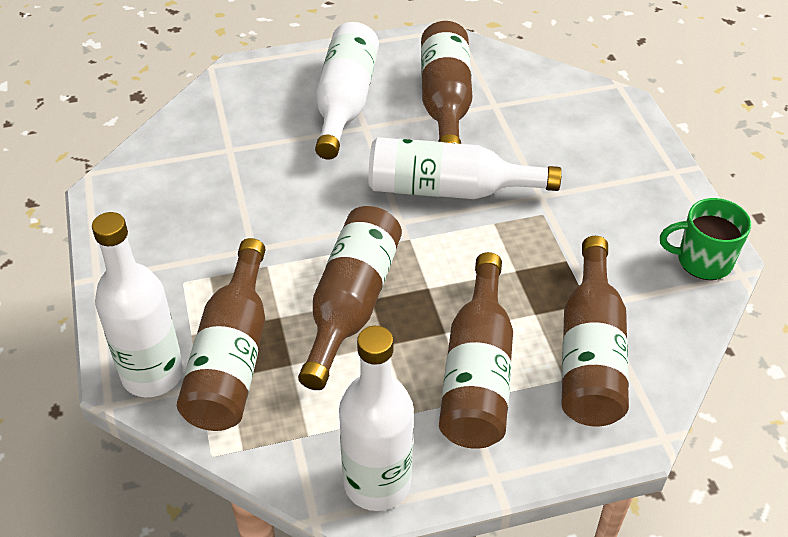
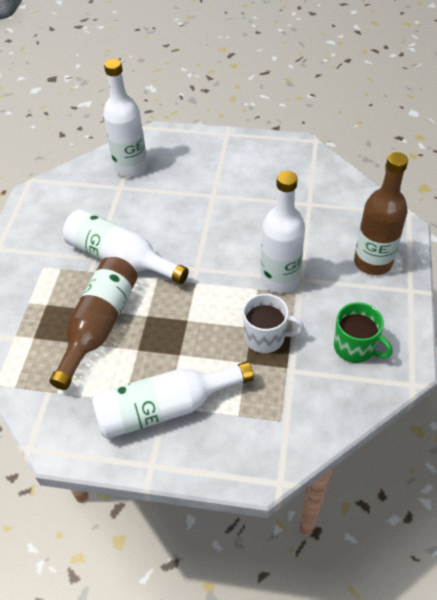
brown bottle: 5 -> 2
white mug: 0 -> 1

